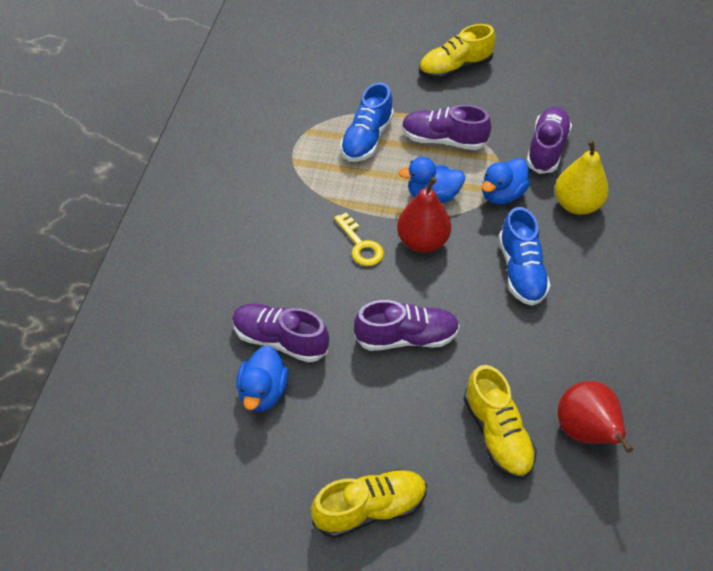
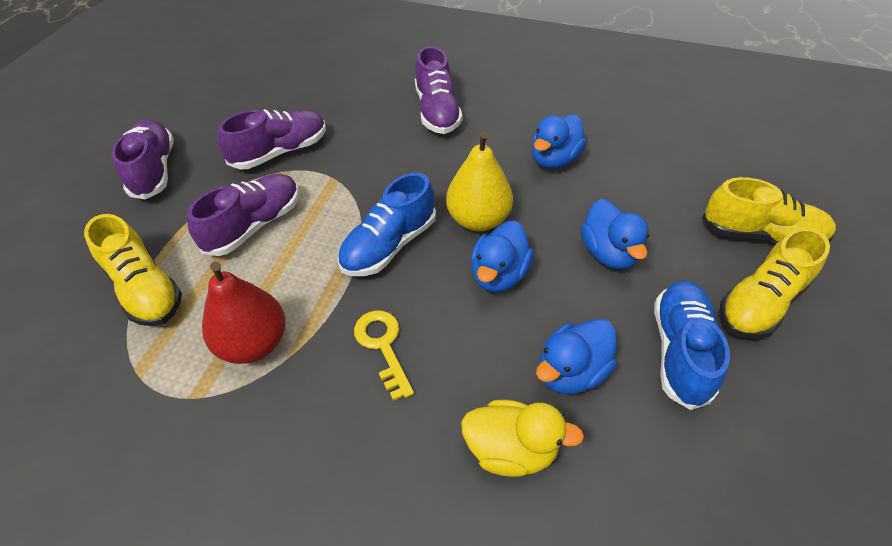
blue duck: 3 -> 4
red pear: 2 -> 1
yellow duck: 0 -> 1

